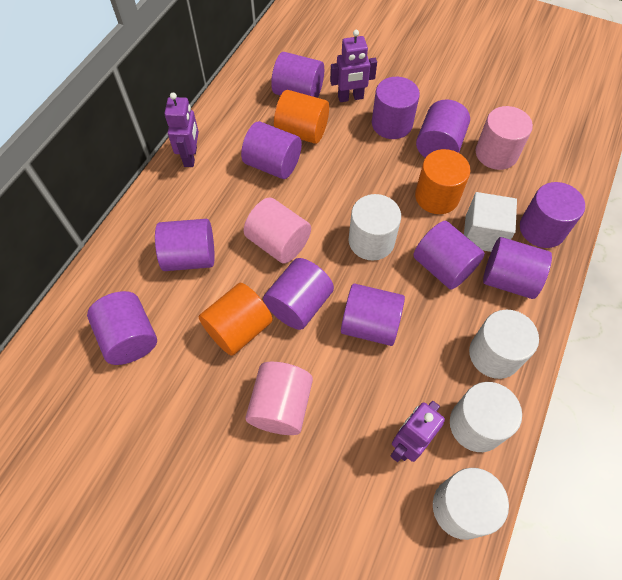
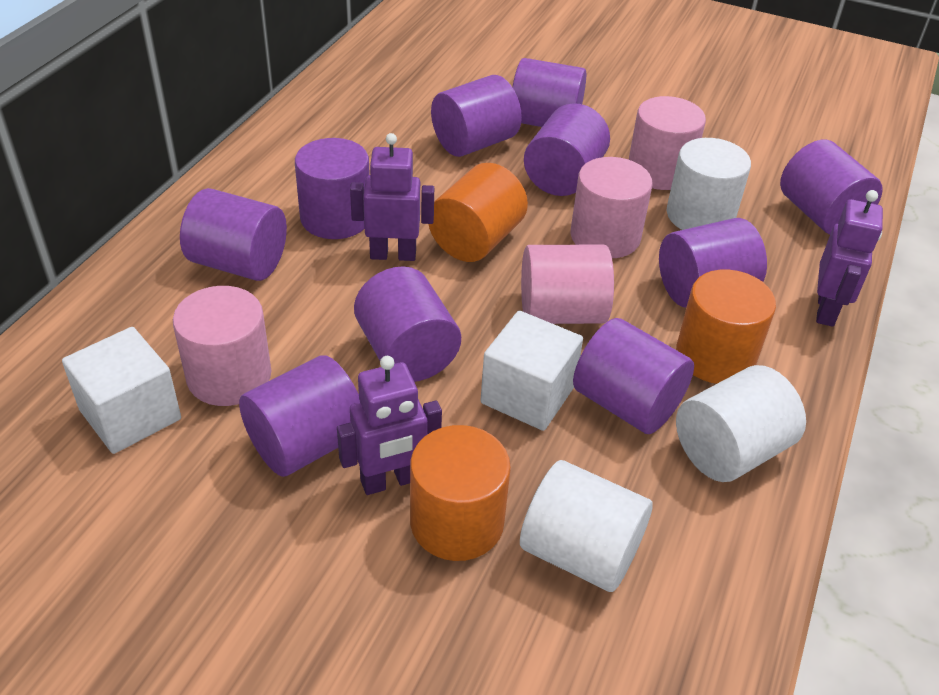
pink cylinder: 3 -> 4
purple cylinder: 11 -> 10
white cube: 1 -> 2
white cylinder: 4 -> 3

